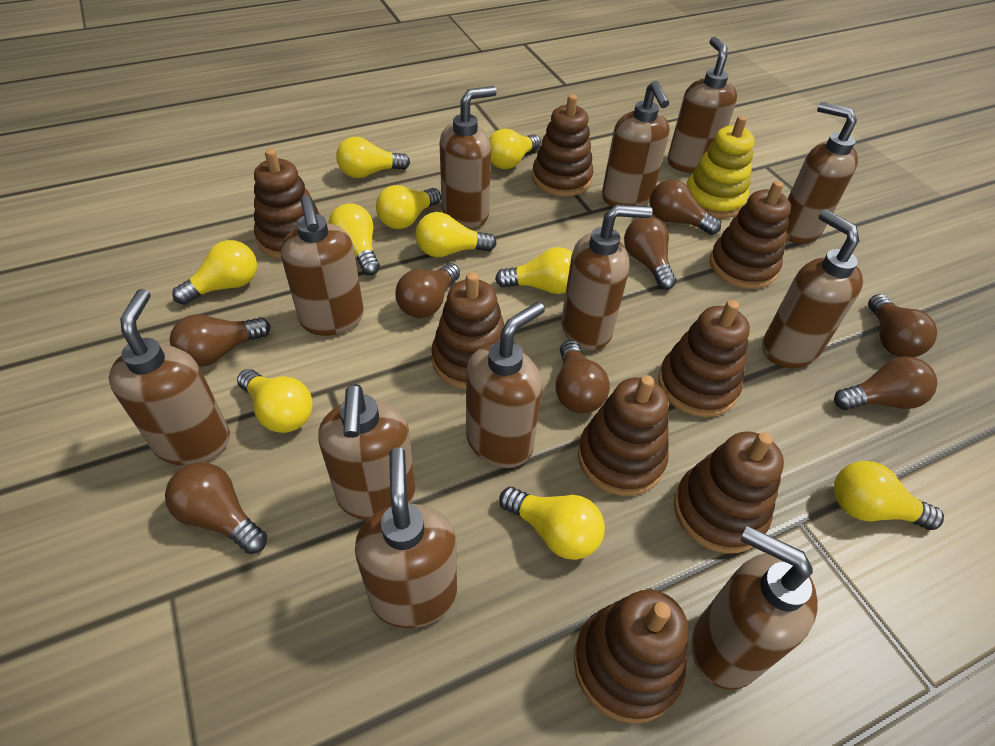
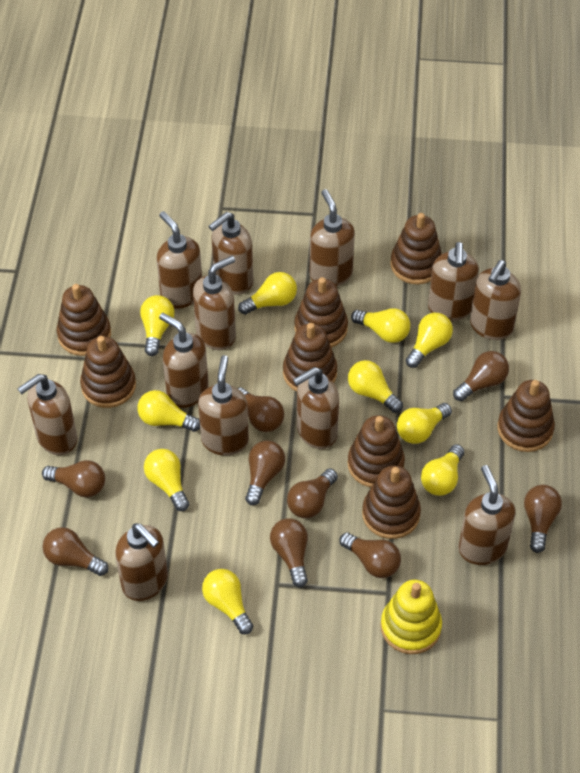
brown light bulb: 8 -> 9

